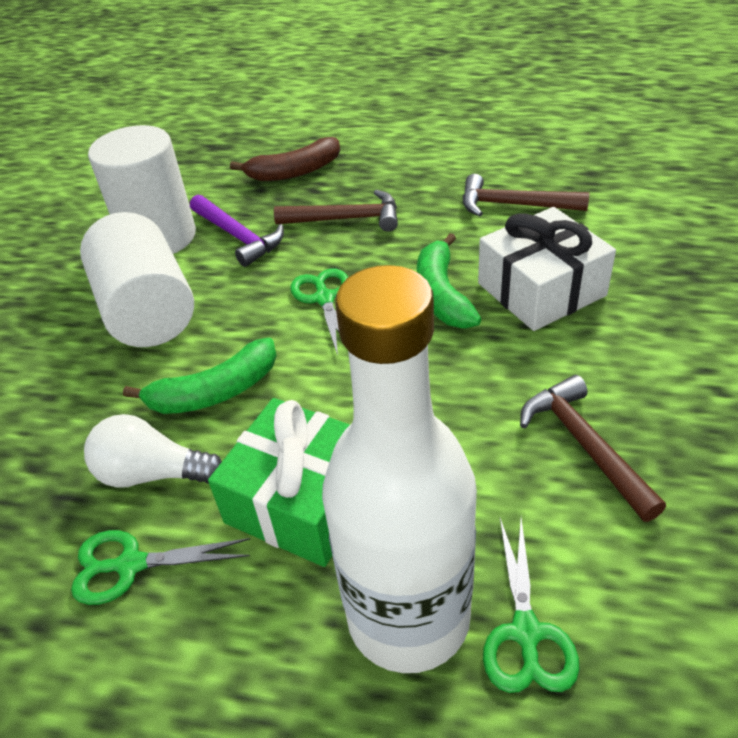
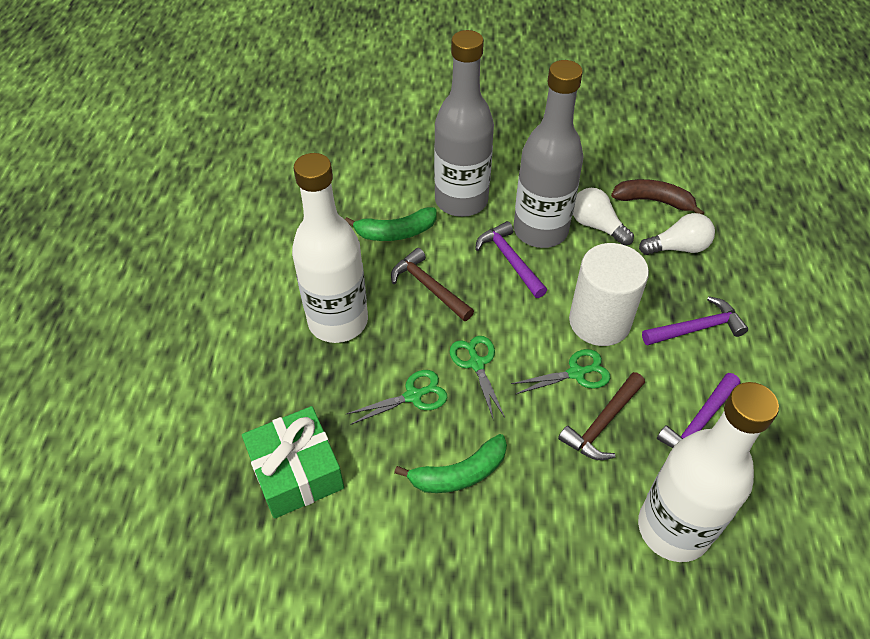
brown hammer: 3 -> 2
grey bottle: 0 -> 2
purple hammer: 1 -> 3
white bottle: 1 -> 2
white cylinder: 2 -> 1
white gift: 1 -> 0
white light bulb: 1 -> 2

